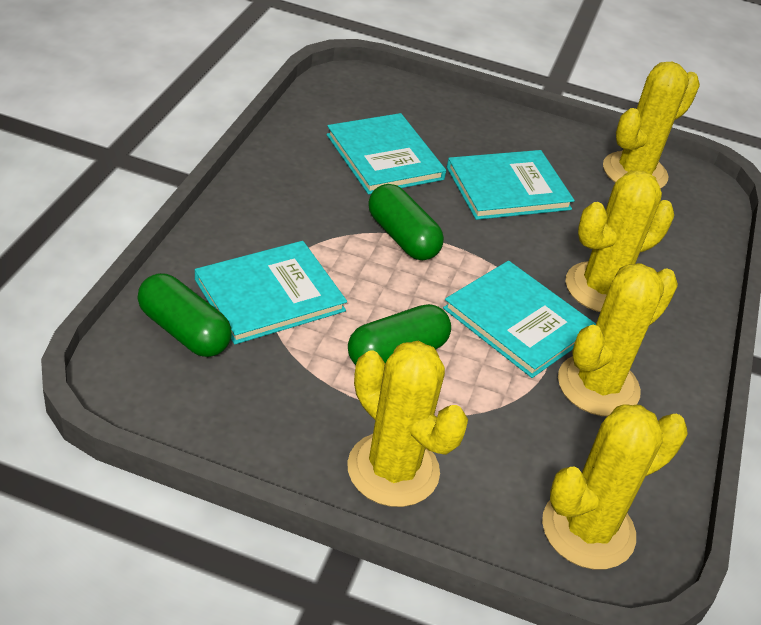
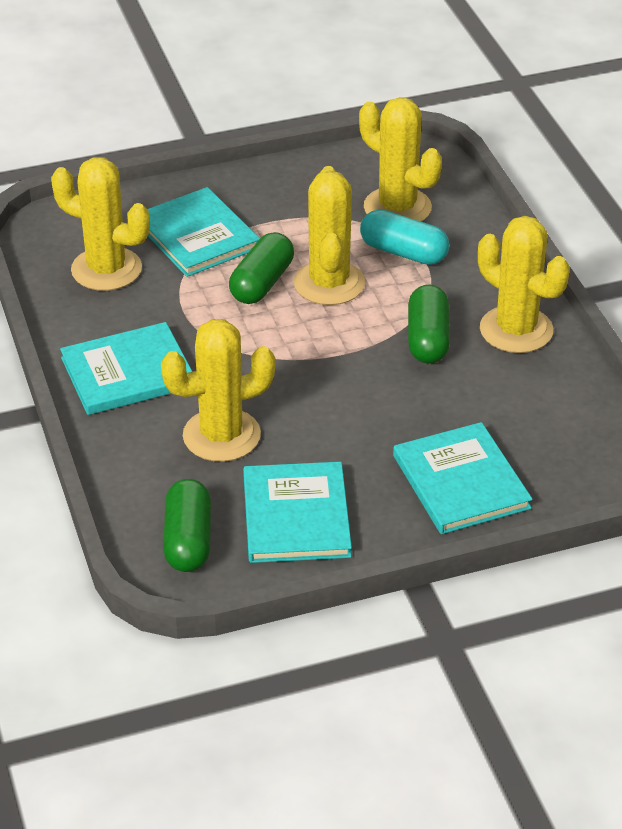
turquoise capsule: 0 -> 1

